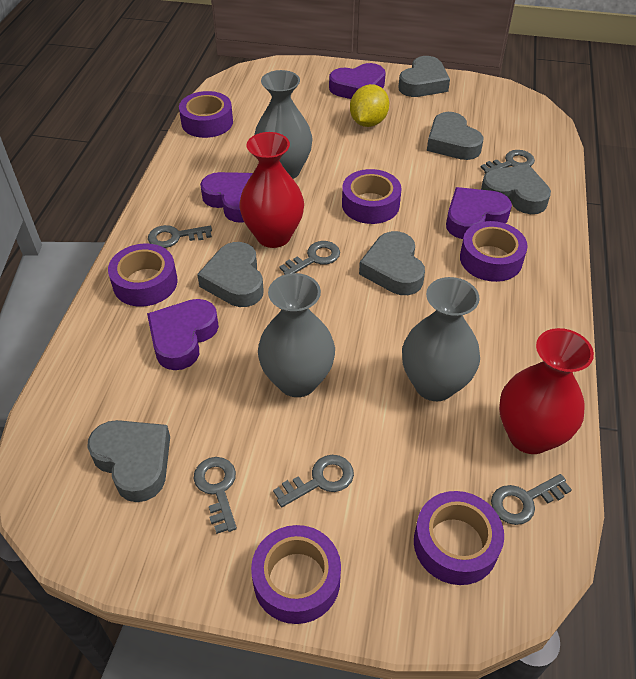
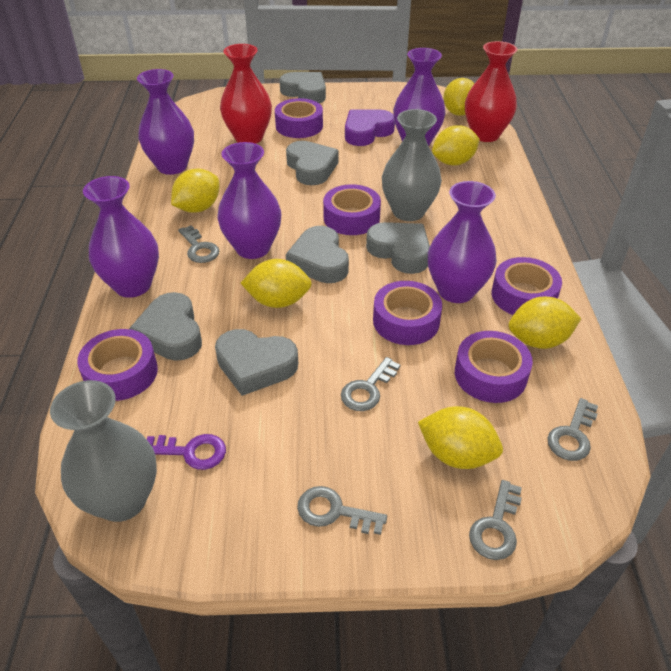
grey key: 6 -> 5
grey vase: 3 -> 2
purple heart: 4 -> 1
purple key: 0 -> 1
purple vase: 0 -> 5
yellow lemon: 1 -> 6

